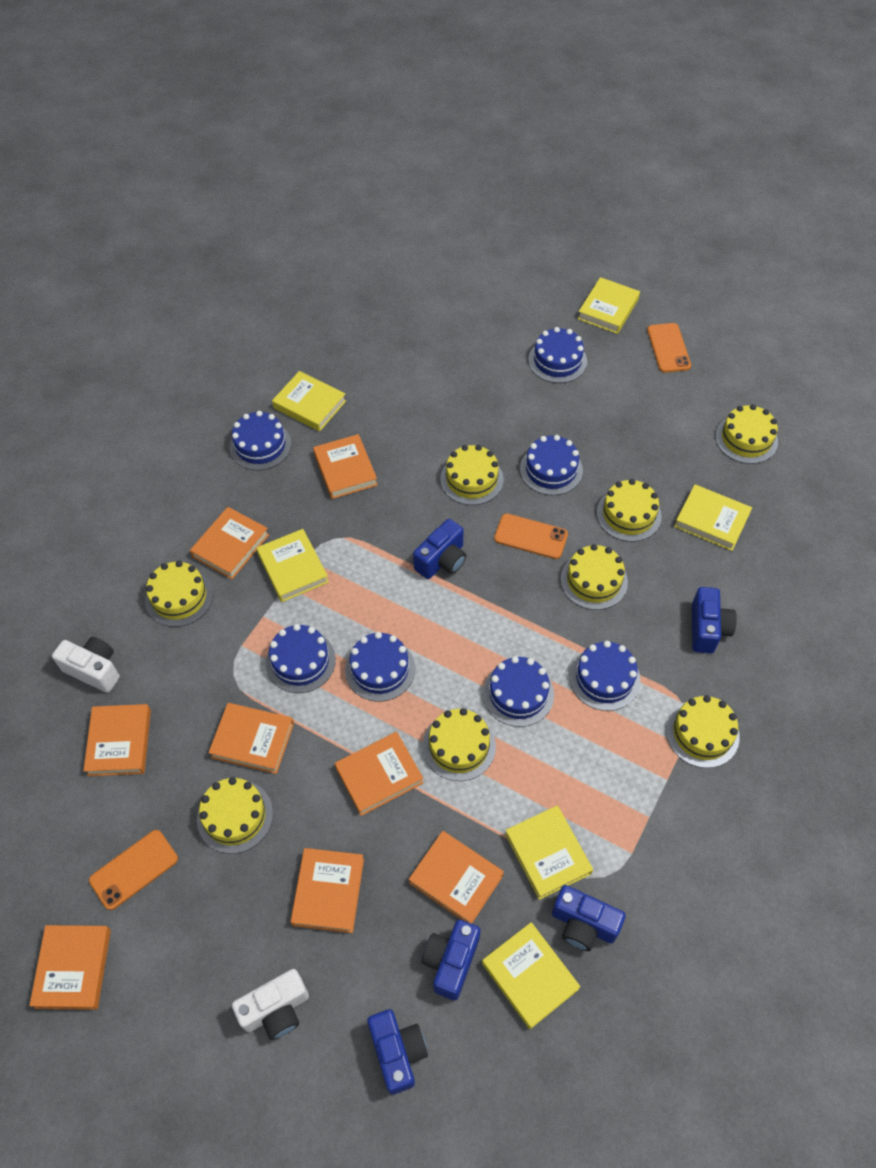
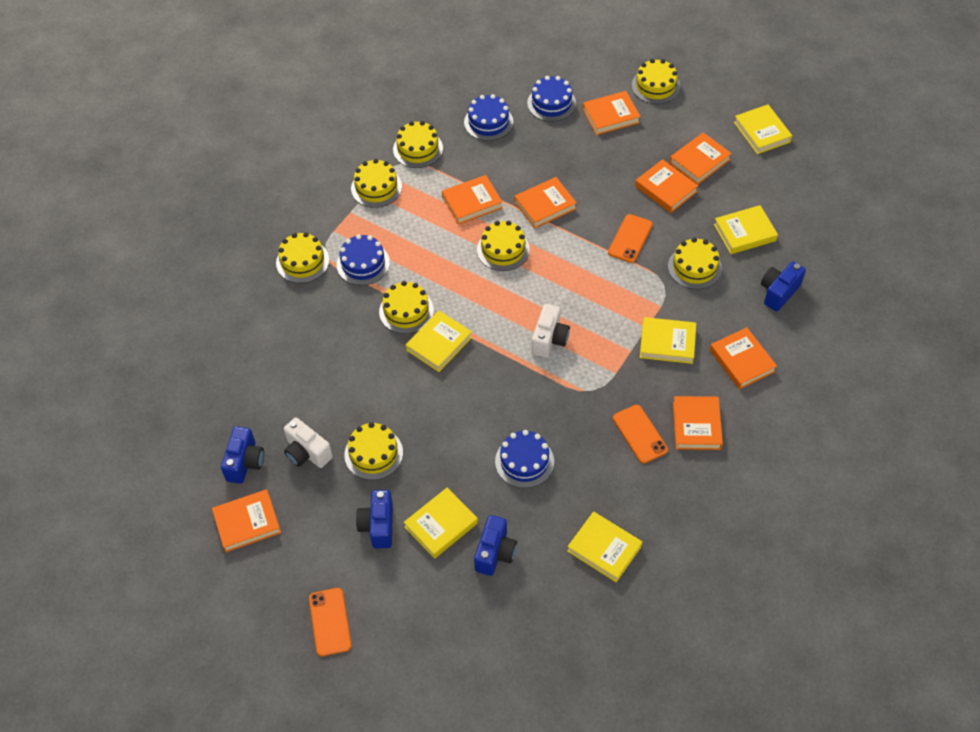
blue cake: 7 -> 4
blue camera: 5 -> 4

